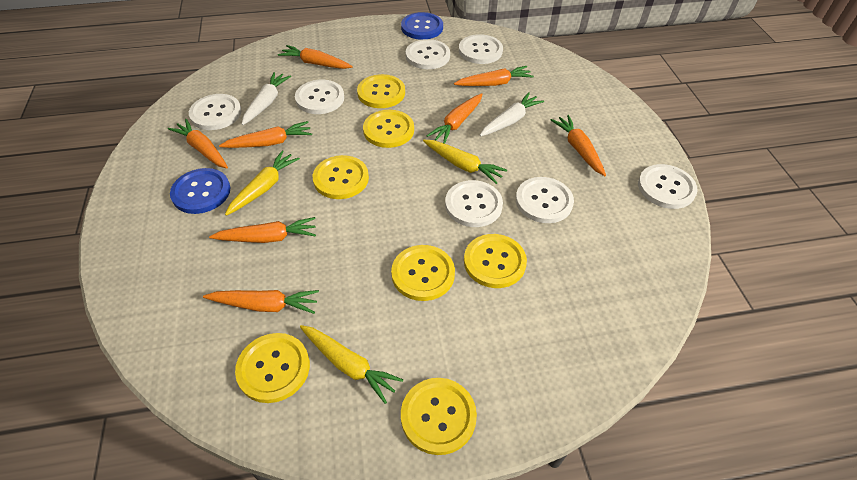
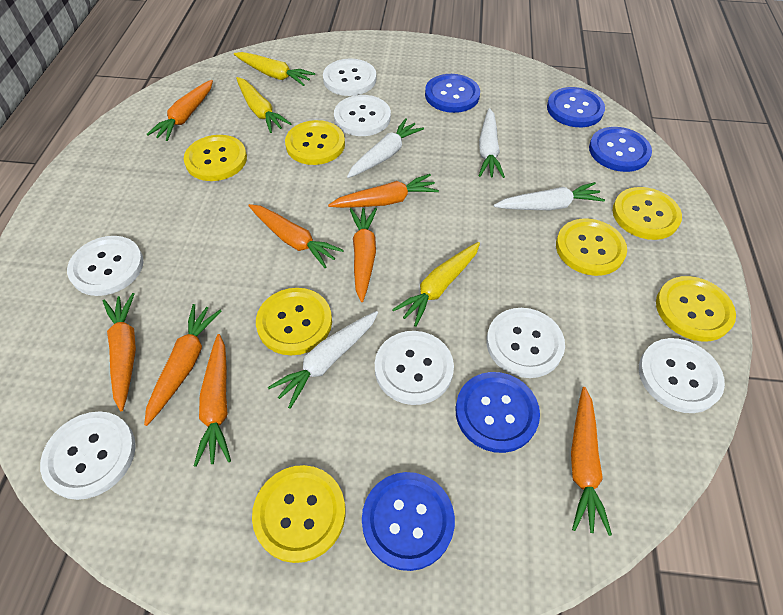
blue button: 2 -> 5
white carrot: 2 -> 4

